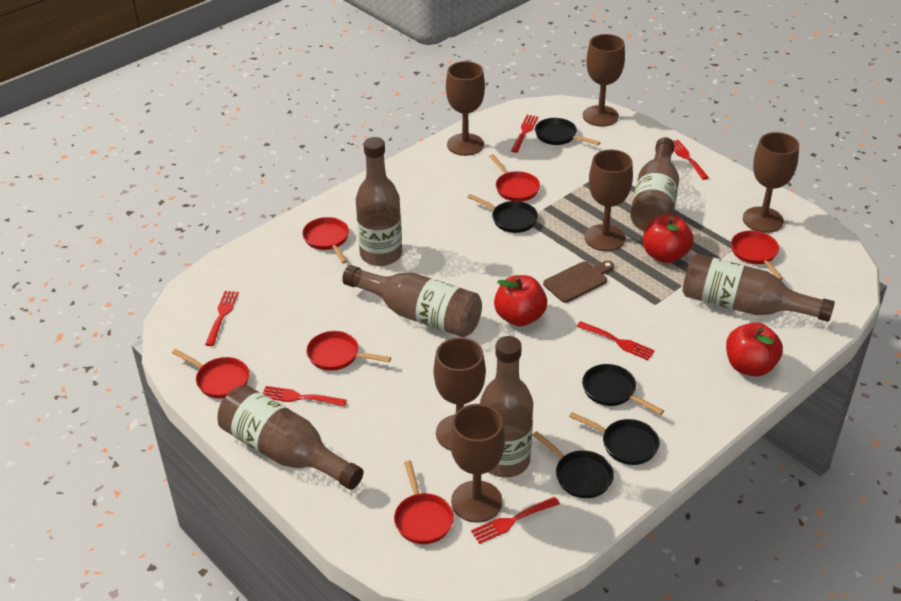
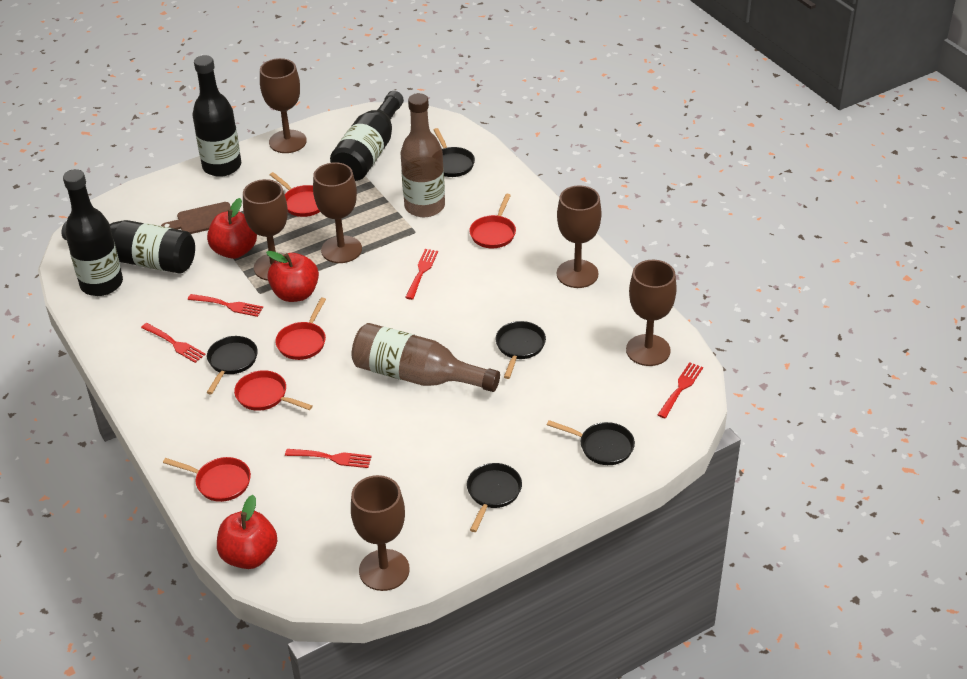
black bottle: 0 -> 4
brown bottle: 6 -> 2
red fork: 6 -> 5
red pan: 6 -> 5

